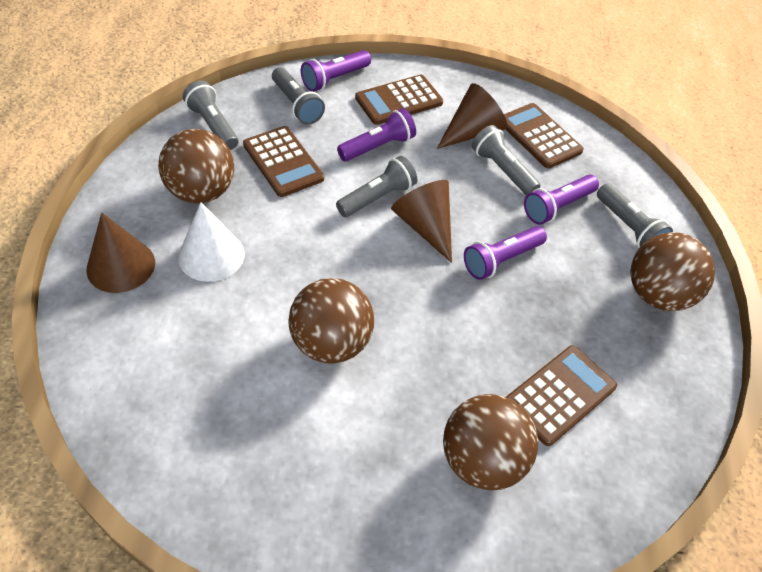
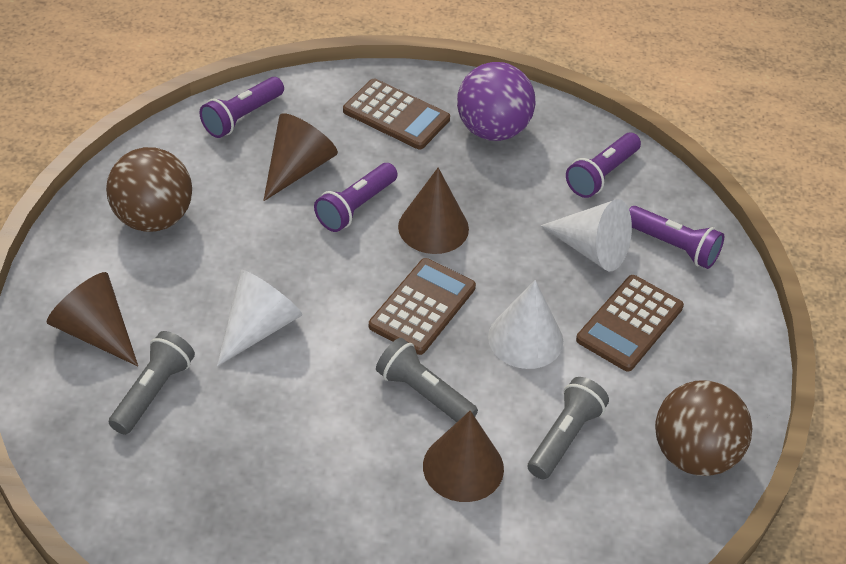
brown ball: 4 -> 2
brown calculator: 4 -> 3
brown cone: 3 -> 4
grey flashlight: 5 -> 3
purple ball: 0 -> 1
white cone: 1 -> 3

